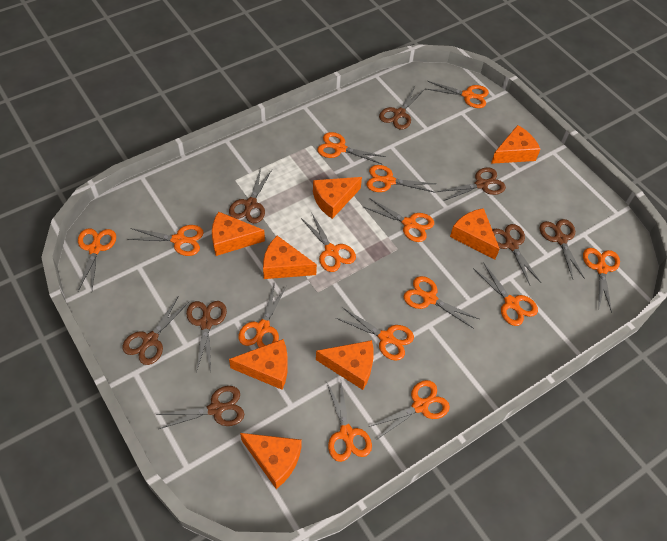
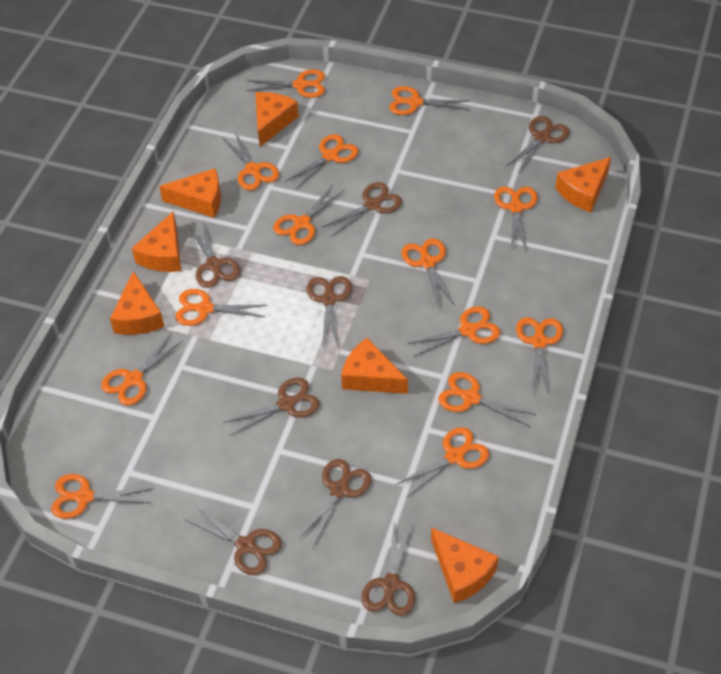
orange cheese: 8 -> 7

